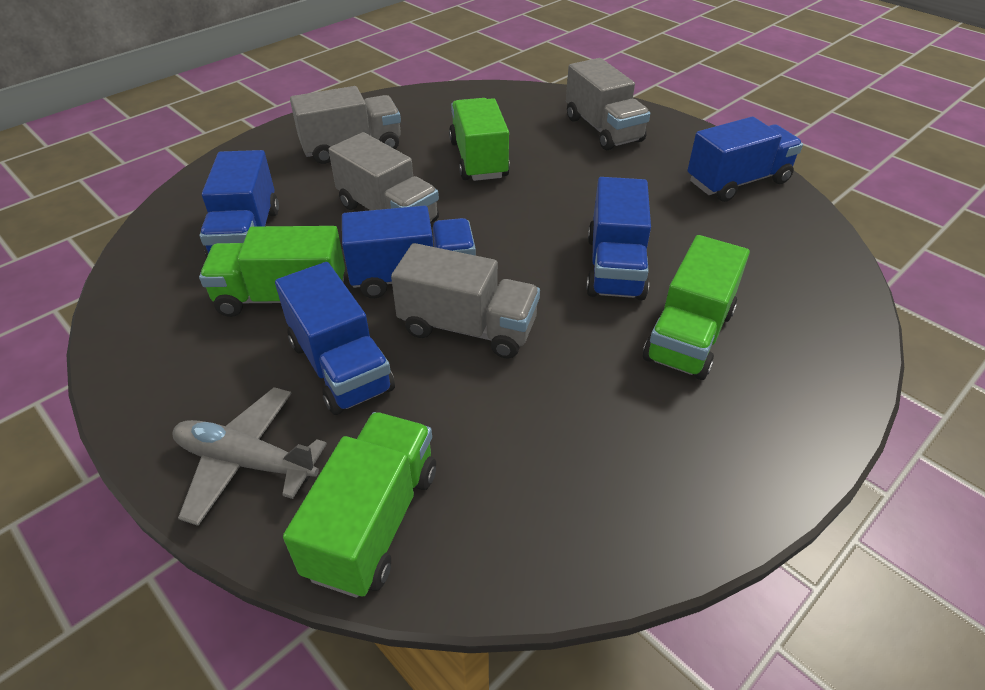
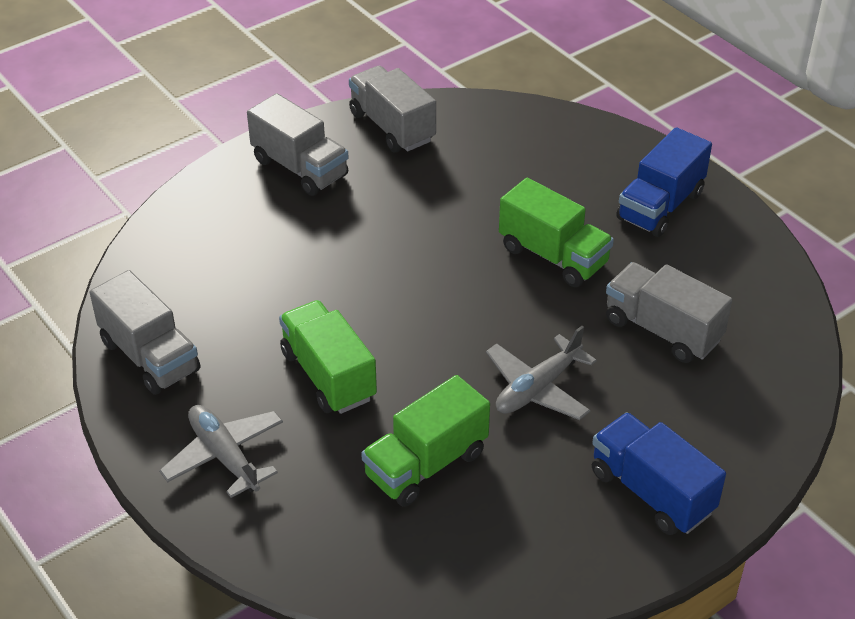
blue truck: 5 -> 2
green truck: 4 -> 3
grey plane: 1 -> 2

